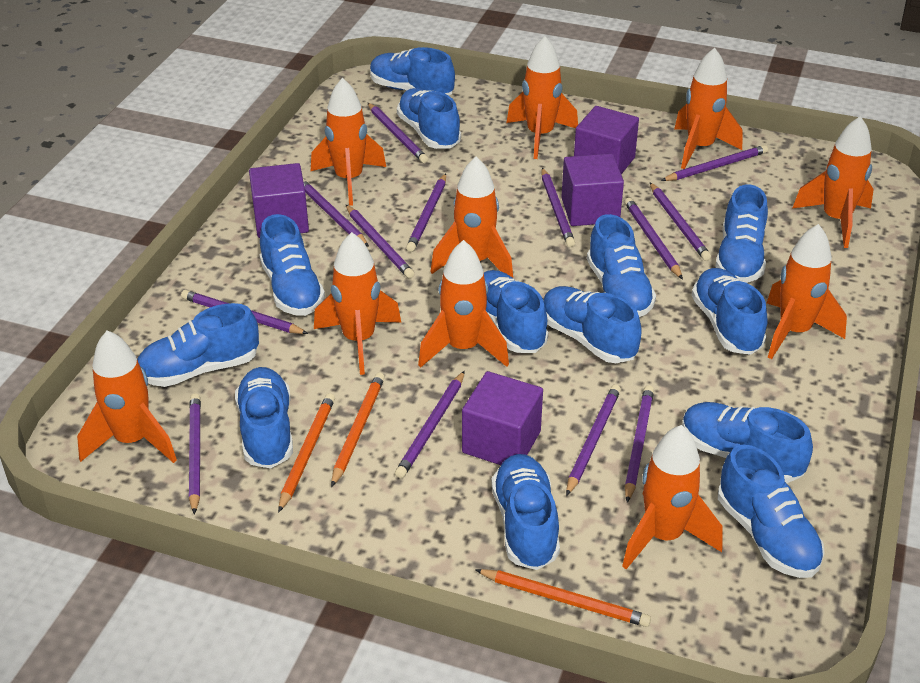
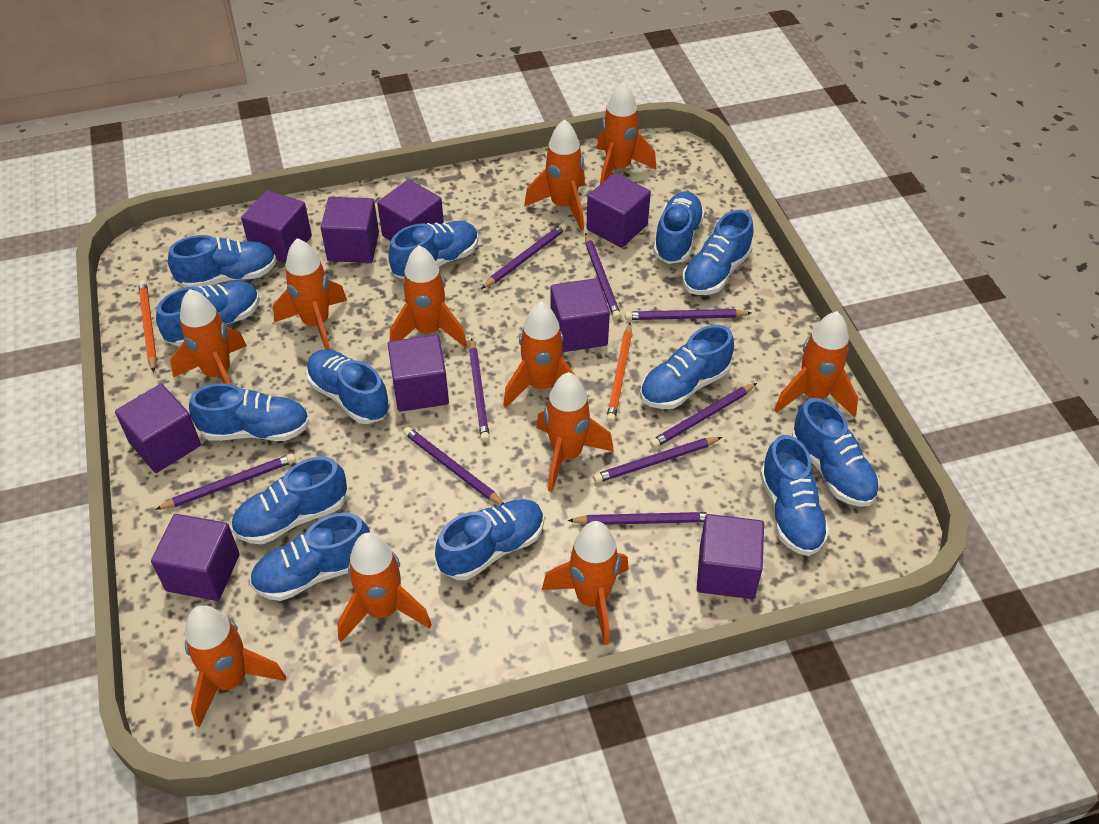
orange pencil: 3 -> 2
orange rocket: 10 -> 11
purple cube: 4 -> 9
purple pencil: 13 -> 9

